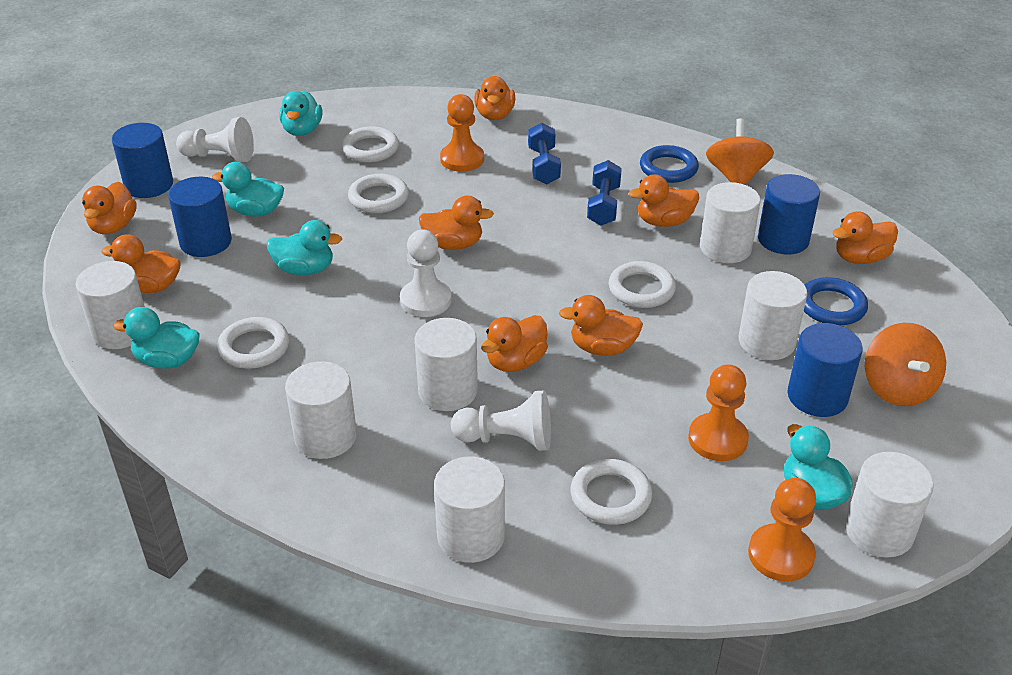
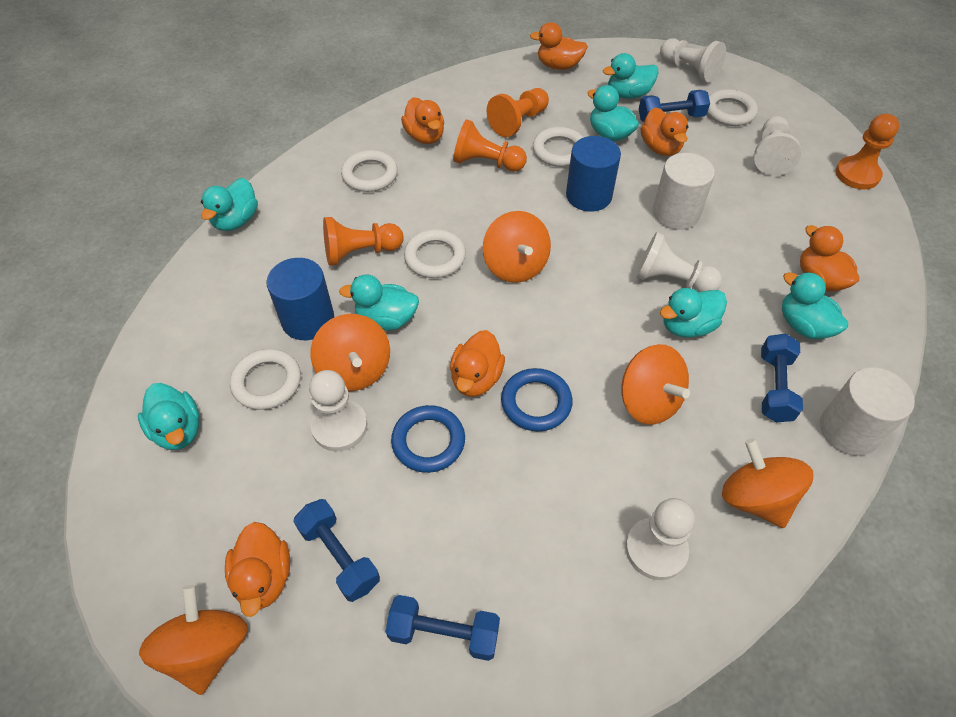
blue cylinder: 4 -> 2
blue dumbbell: 2 -> 4
orange duck: 8 -> 6
orange pawn: 3 -> 4
orange spinning top: 2 -> 5
turquoise duck: 5 -> 7
white cylinder: 7 -> 2
white pawn: 3 -> 5

